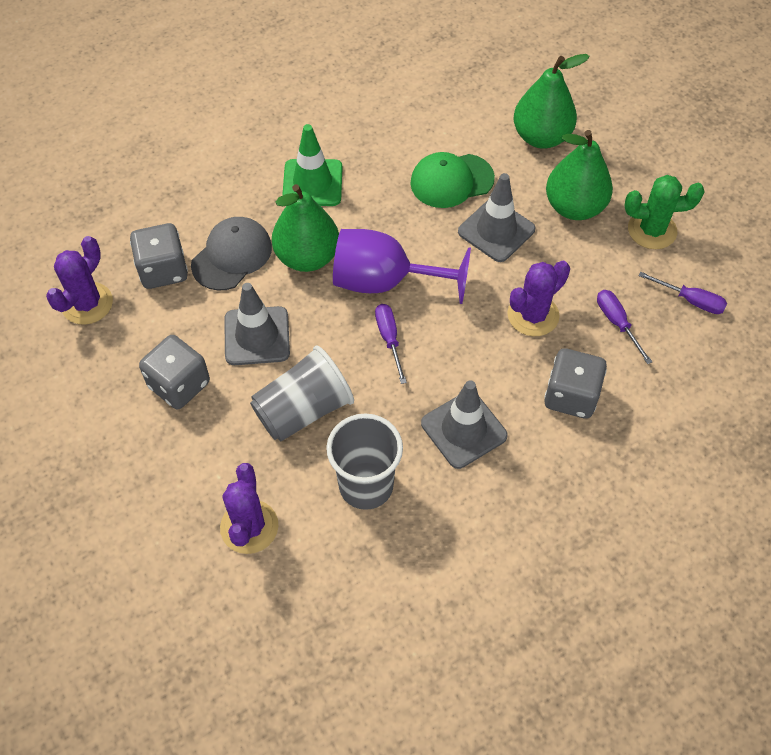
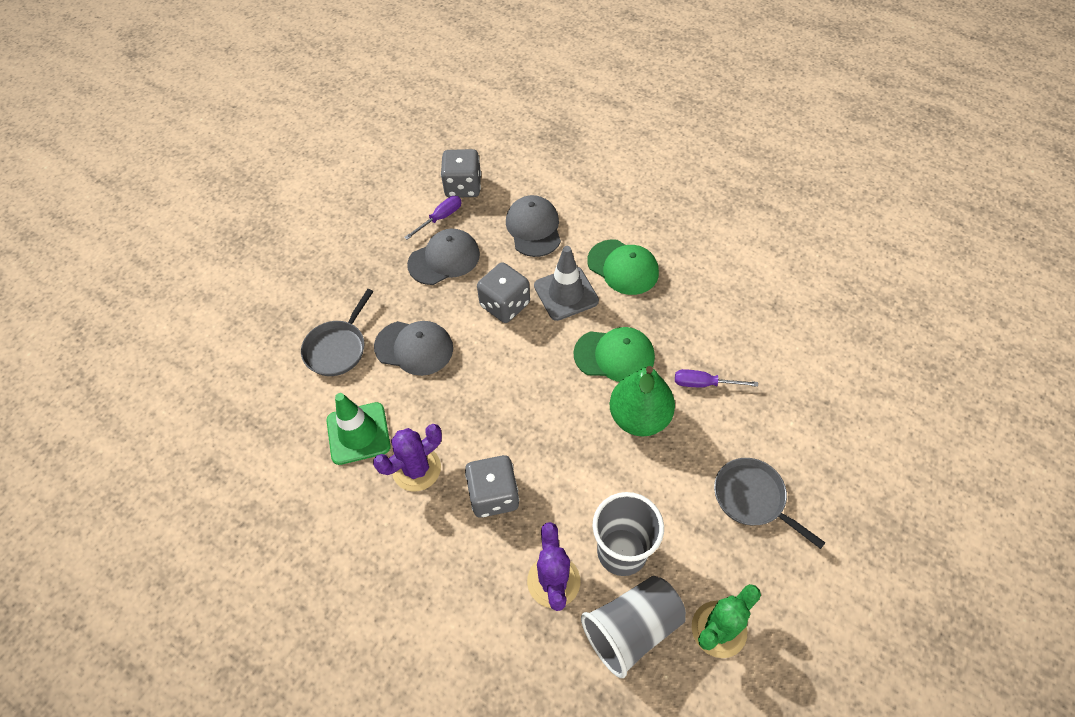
green cap: 1 -> 2
green pear: 3 -> 1
grey cap: 1 -> 3
grey pan: 0 -> 2
grey traffic cone: 3 -> 1
purple cactus: 3 -> 2
purple goblet: 1 -> 0
purple screwdriver: 3 -> 2

